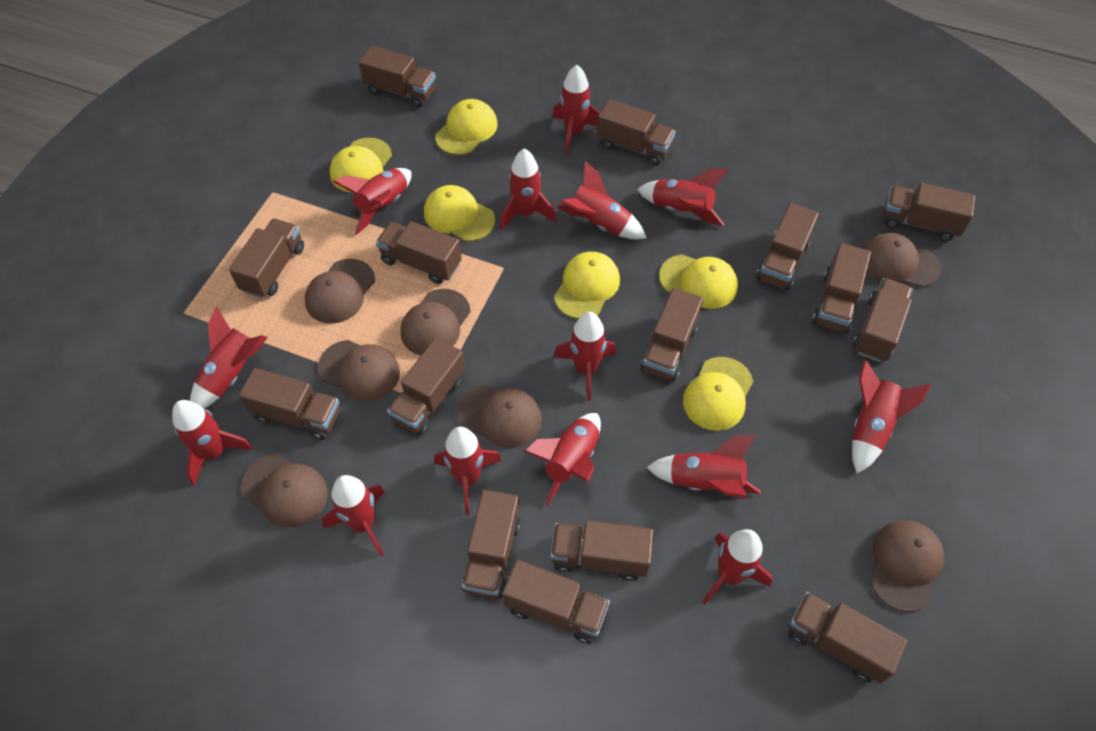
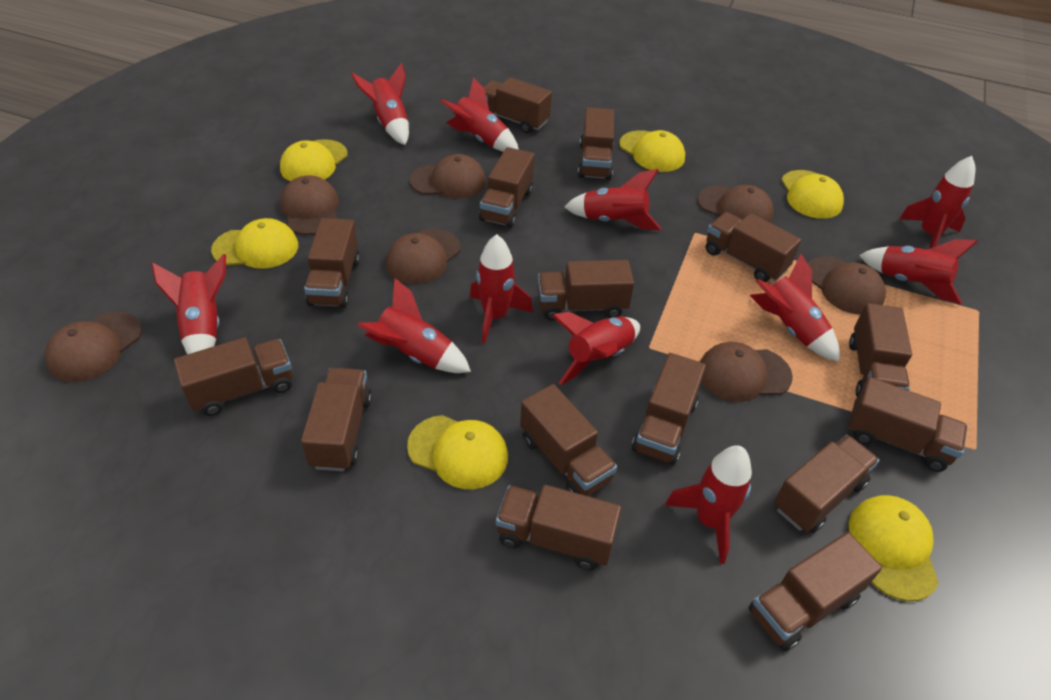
red rocket: 14 -> 11

